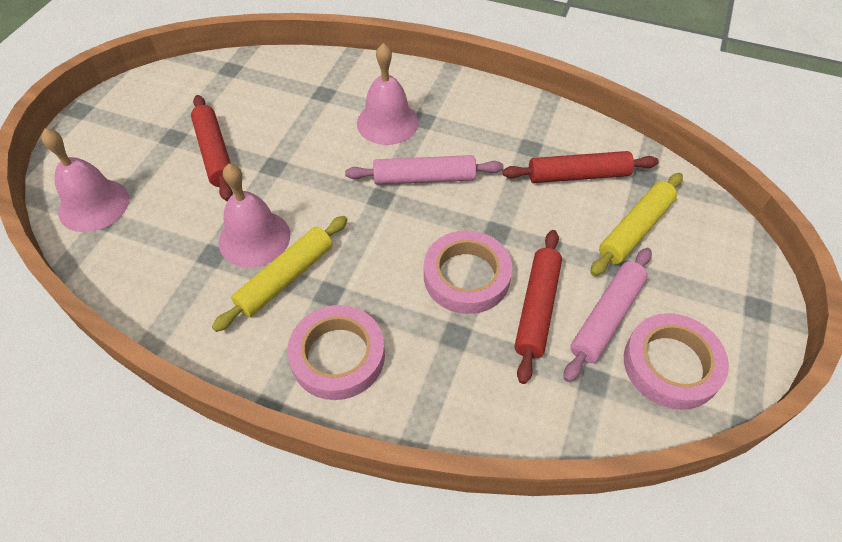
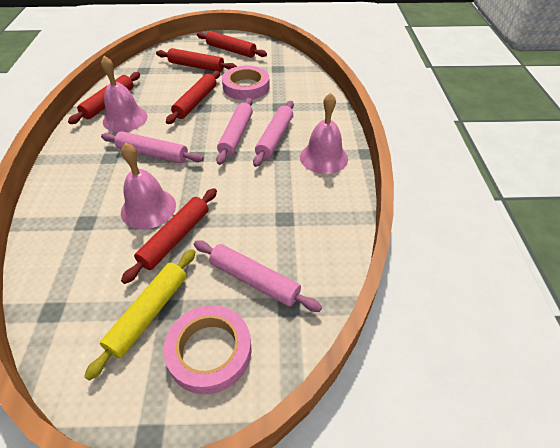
pink rolling pin: 2 -> 4
pink tape: 3 -> 2
red rolling pin: 3 -> 5
yellow rolling pin: 2 -> 1

